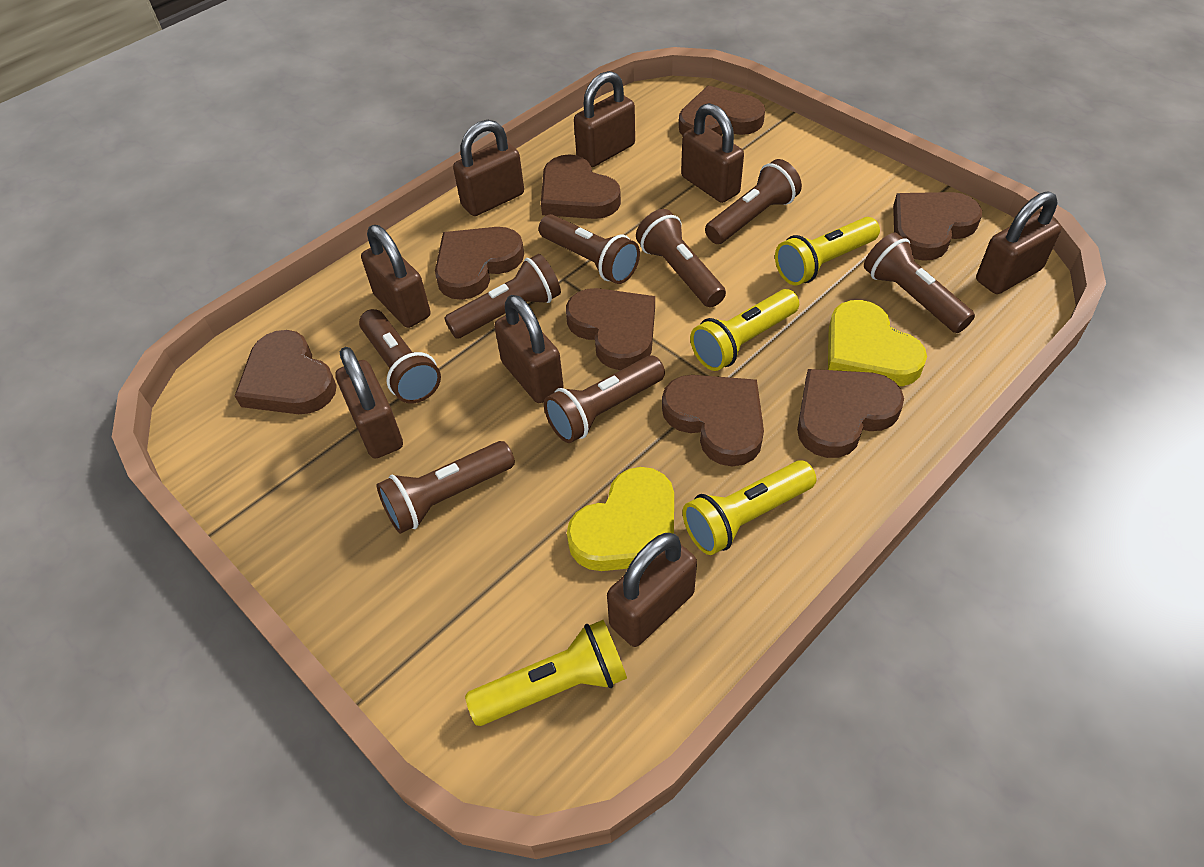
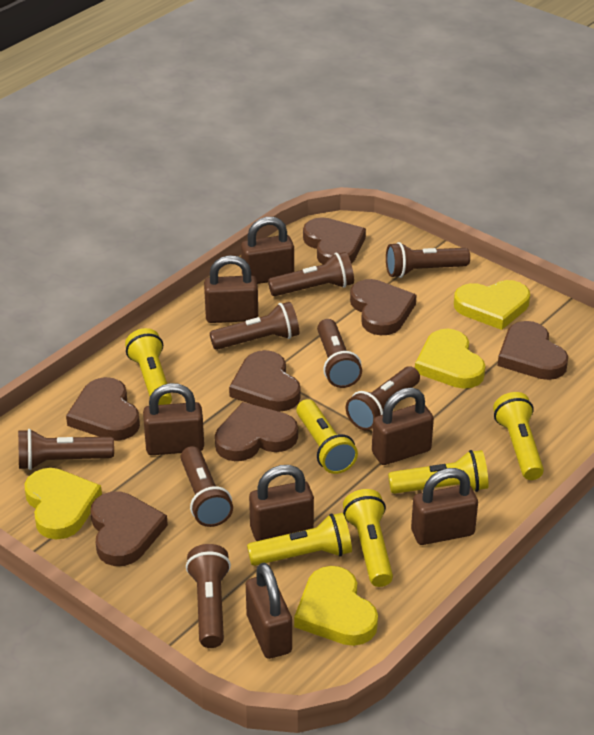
brown heart: 8 -> 7
brown padlock: 8 -> 7
yellow flashlight: 4 -> 6
yellow heart: 2 -> 4

